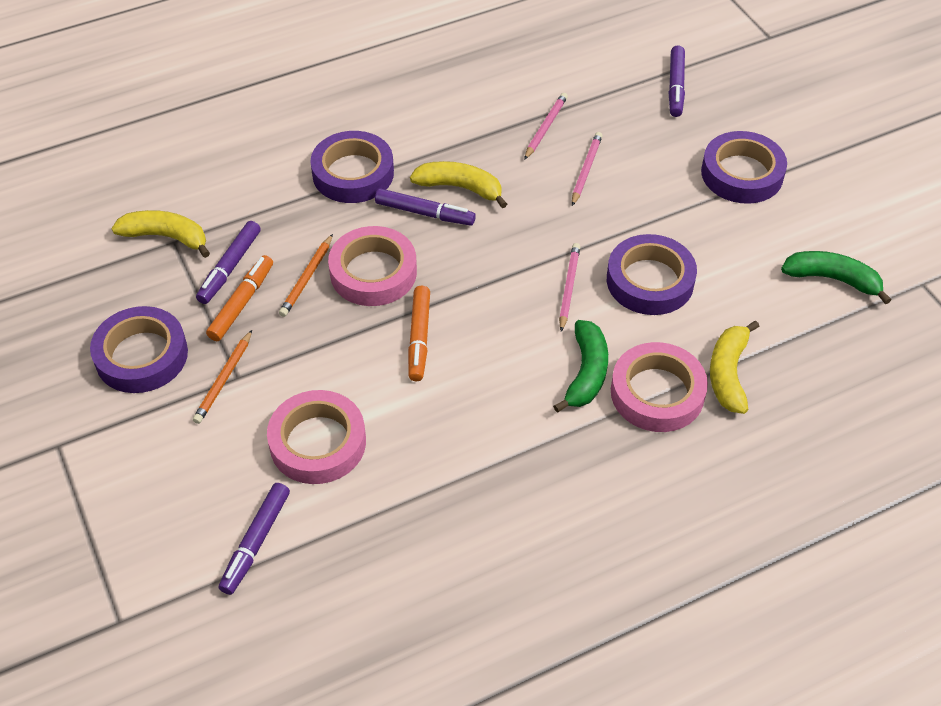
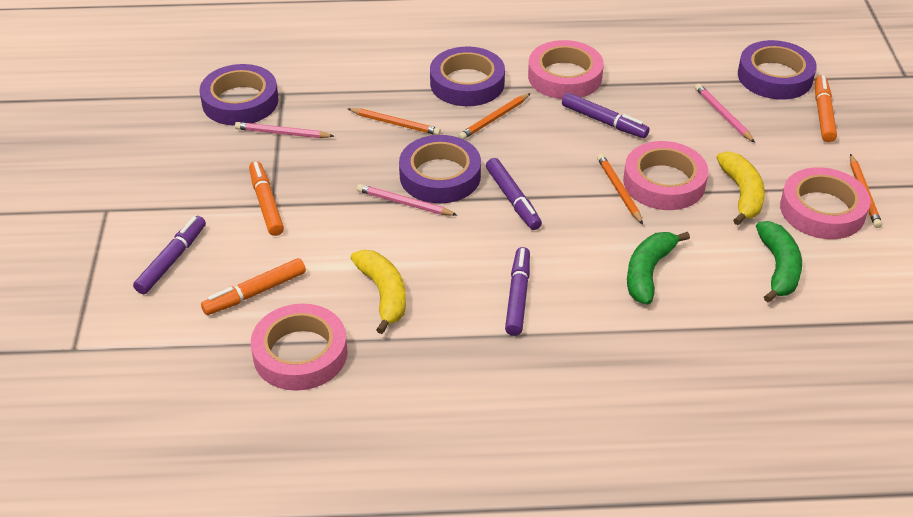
orange marker: 2 -> 3
orange pencil: 2 -> 4
pink tape: 3 -> 4
yellow banana: 3 -> 2

